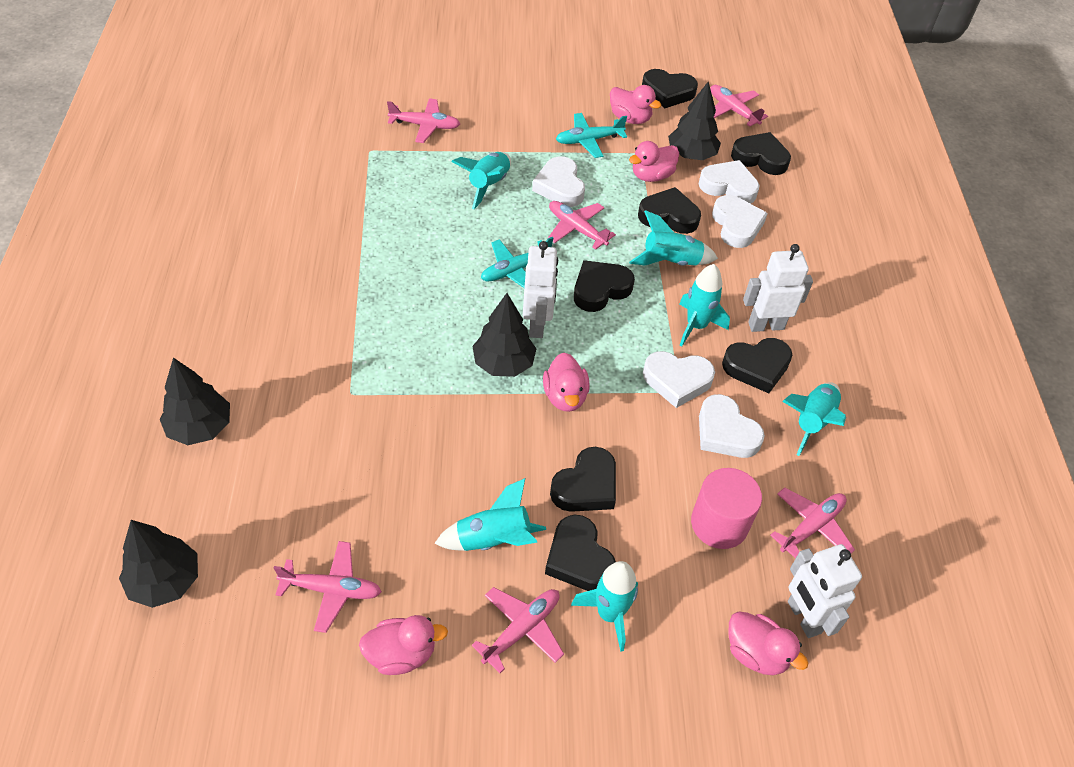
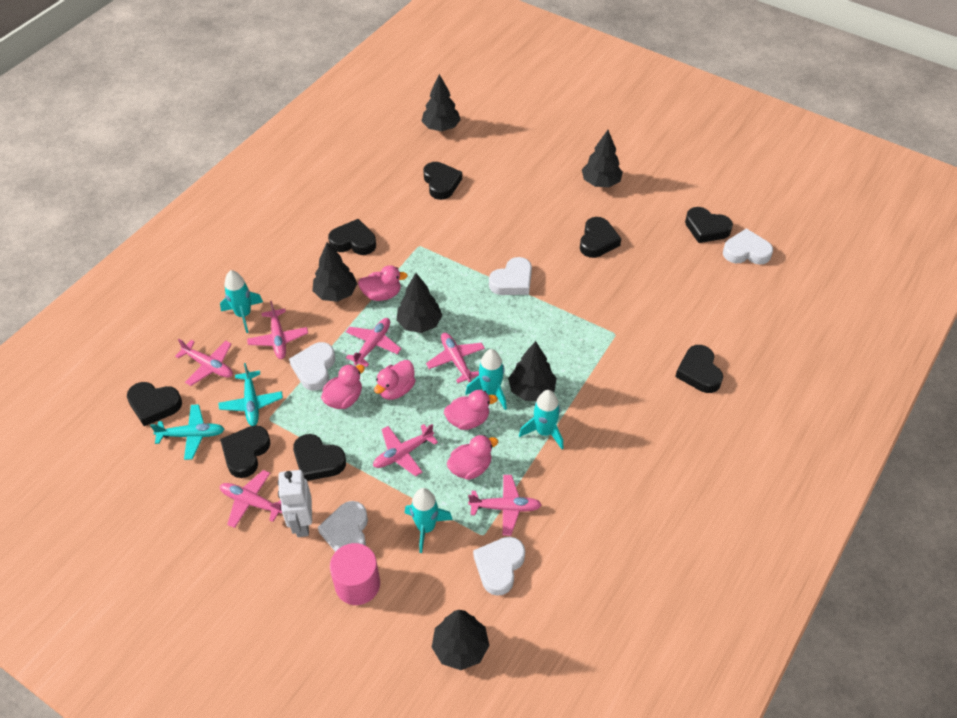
black heart: 7 -> 8
black tree: 4 -> 6
pink plane: 6 -> 7
turquoise rocket: 6 -> 4
white robot: 3 -> 1

